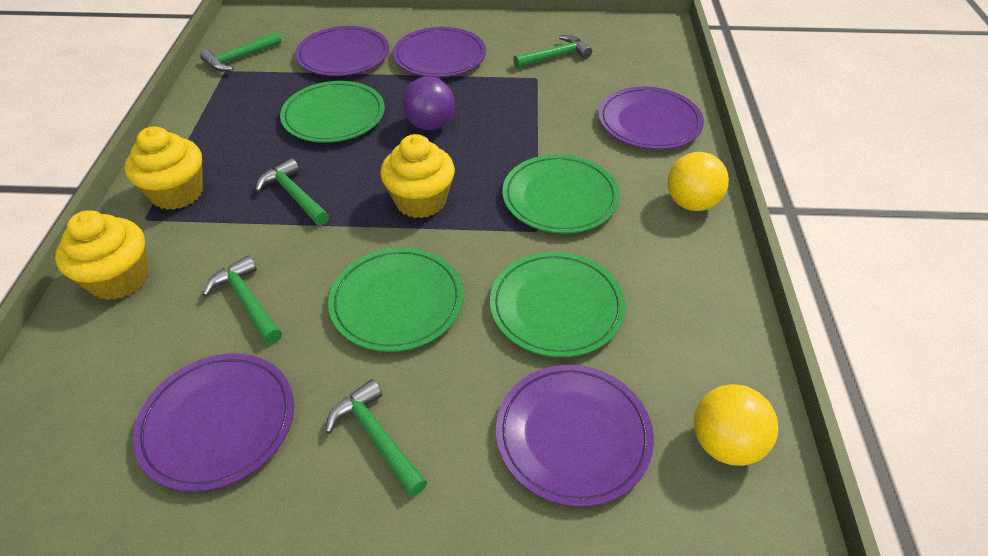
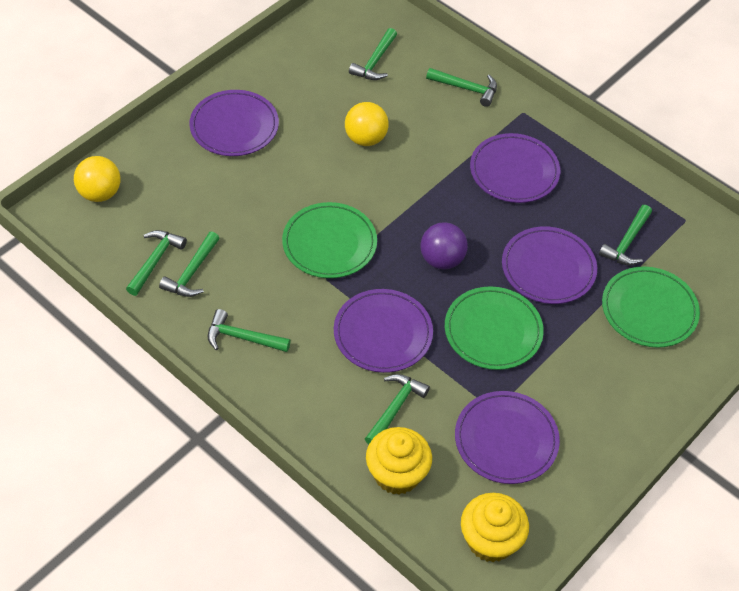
green hammer: 5 -> 7
green plate: 4 -> 3
yellow cupcake: 3 -> 2

